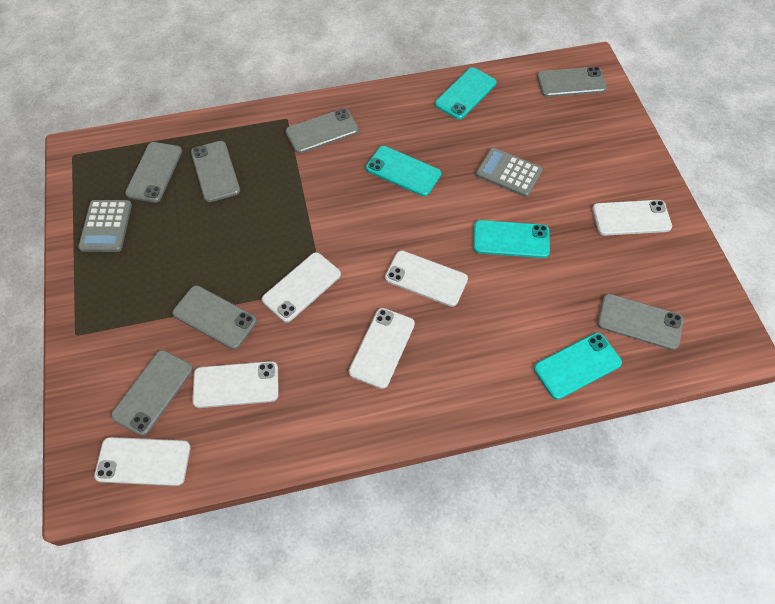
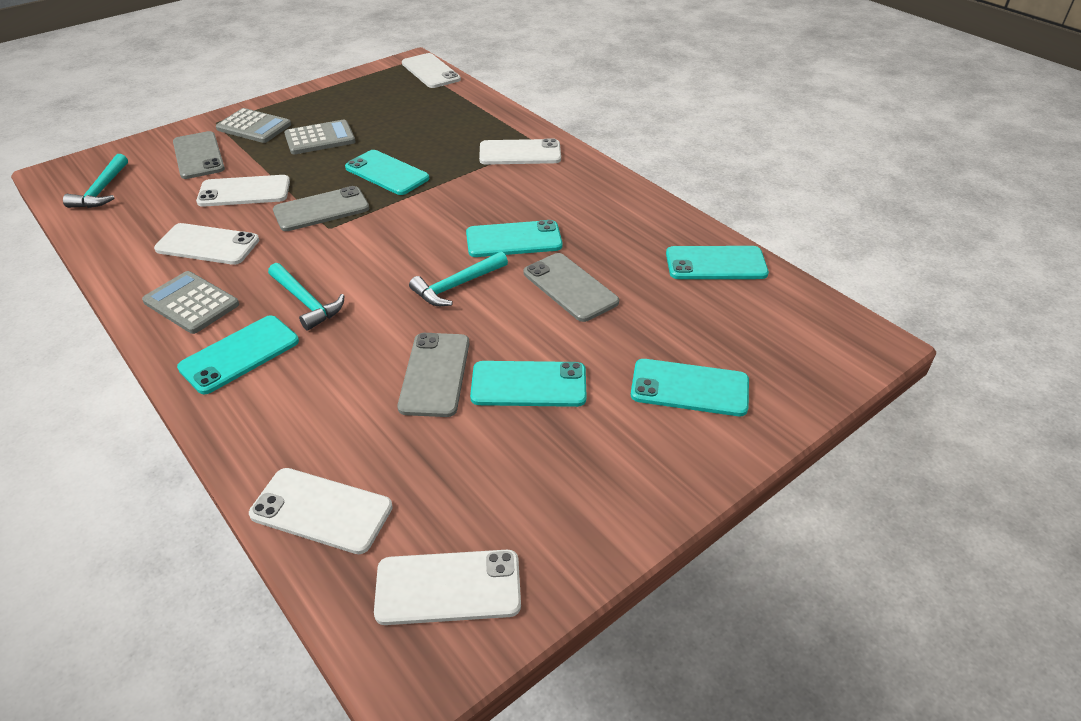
grey calculator: 2 -> 3
grey phone: 7 -> 4
turquoise hammer: 0 -> 3
turquoise phone: 4 -> 6

